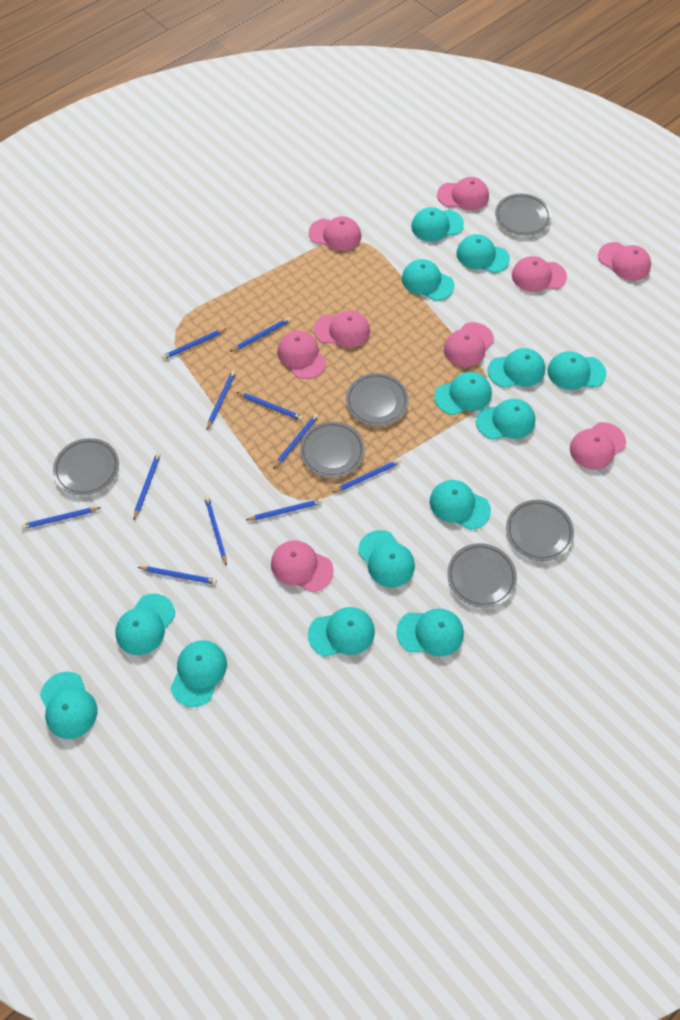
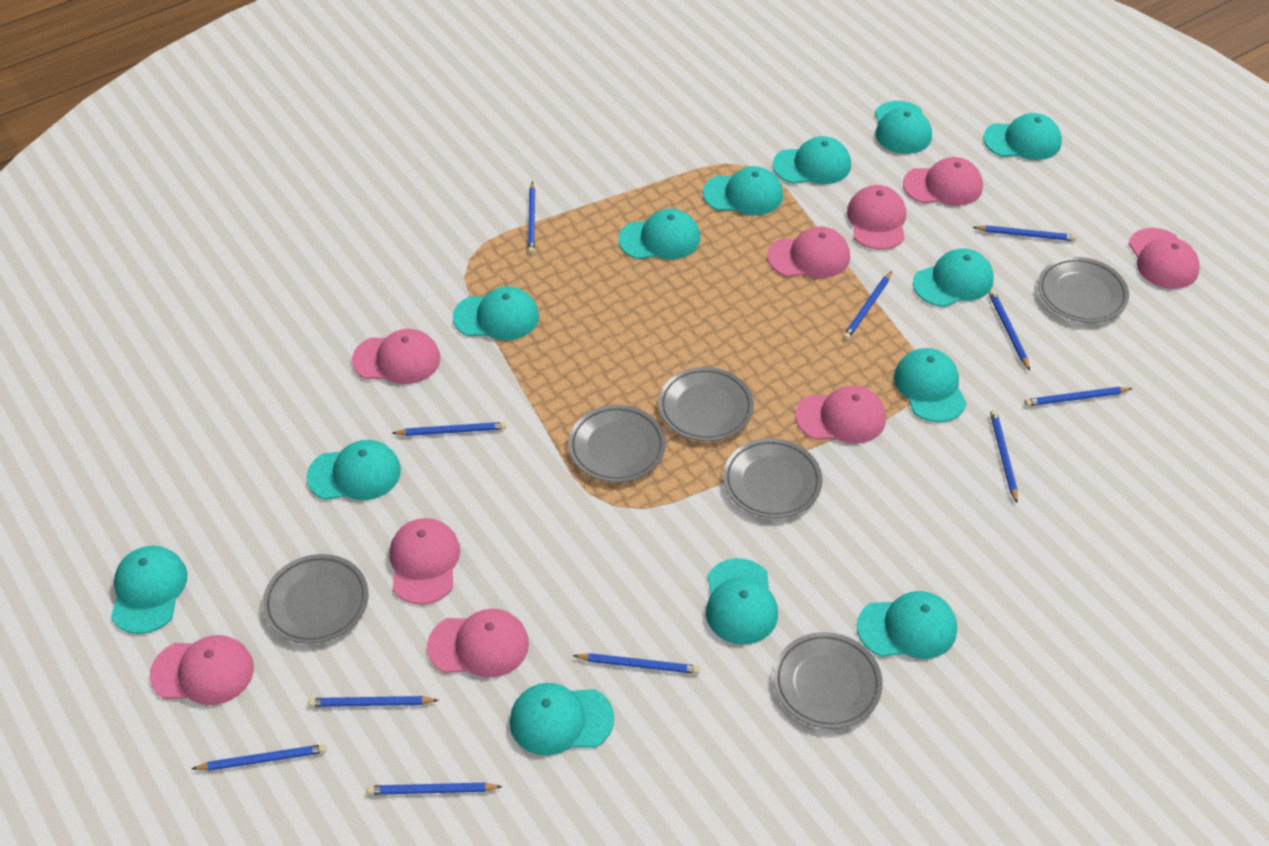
turquoise cap: 14 -> 13

